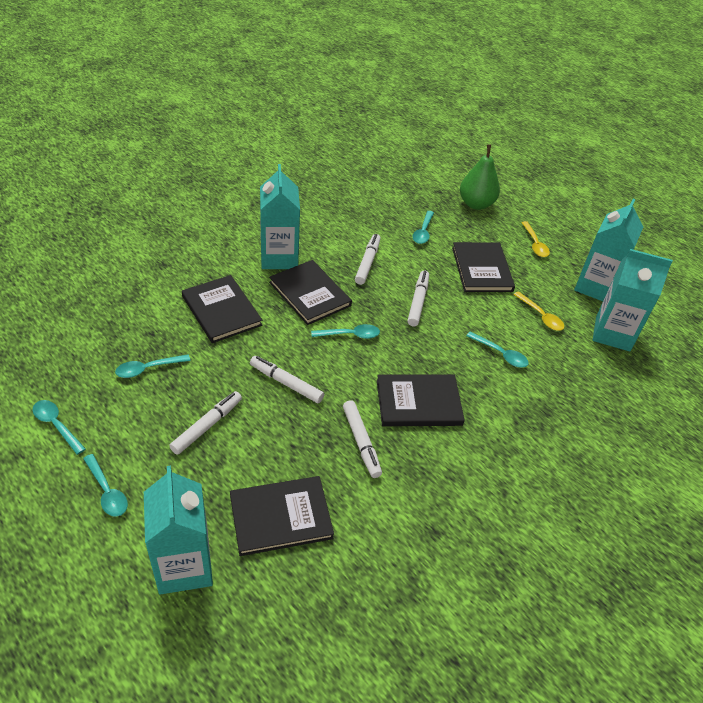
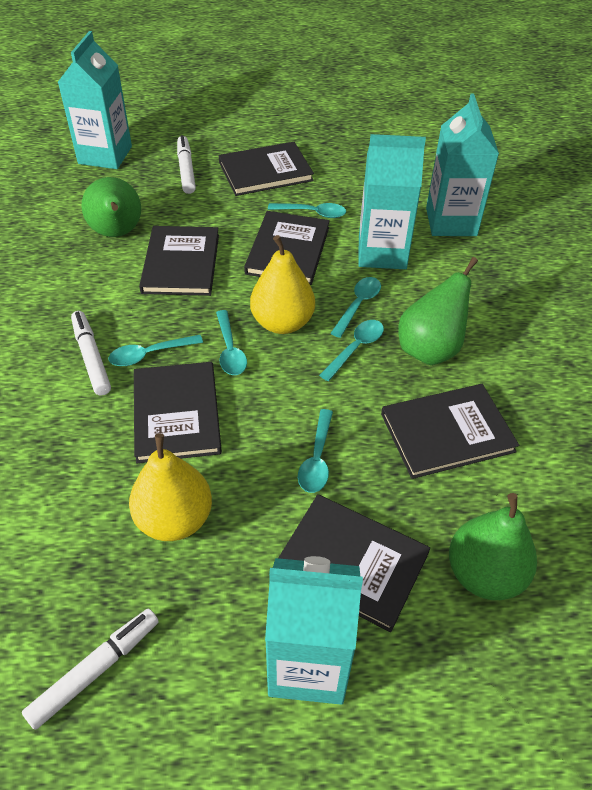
black book: 5 -> 6
green pear: 1 -> 3
white marker: 5 -> 3
yellow pear: 0 -> 2
yellow spoon: 2 -> 0

